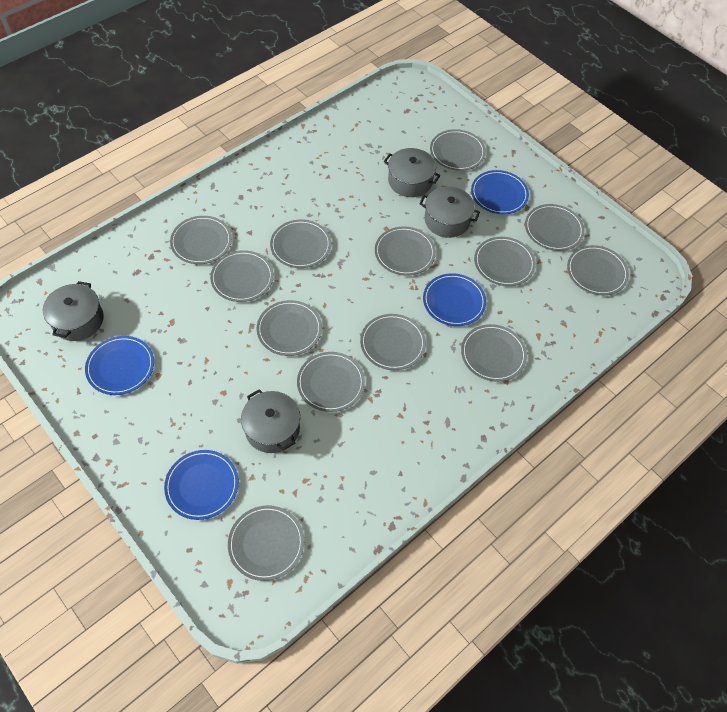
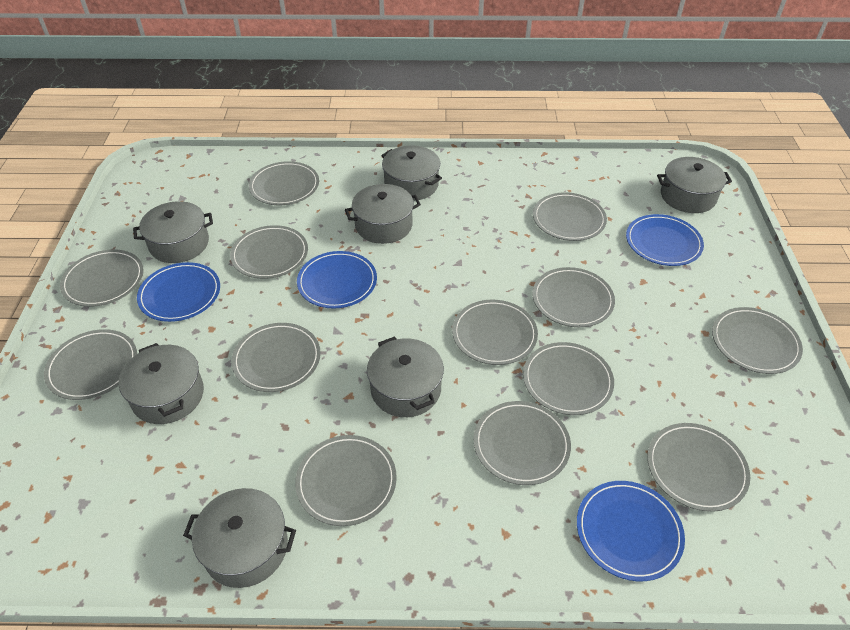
grey pot: 4 -> 7

